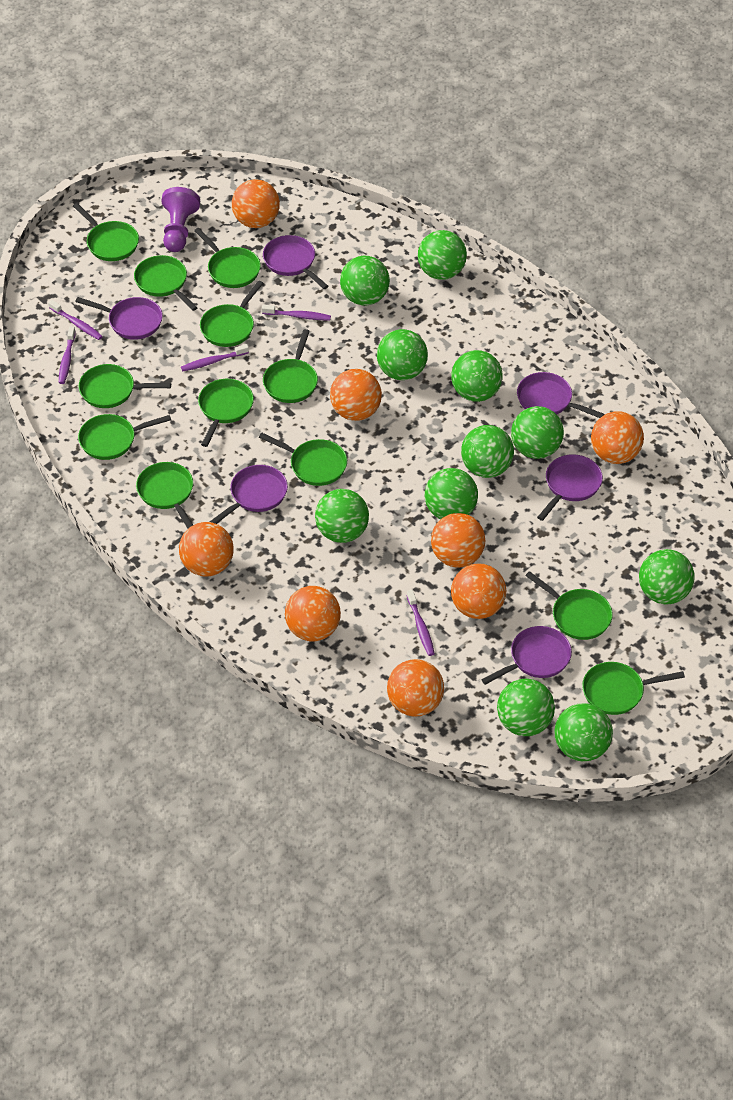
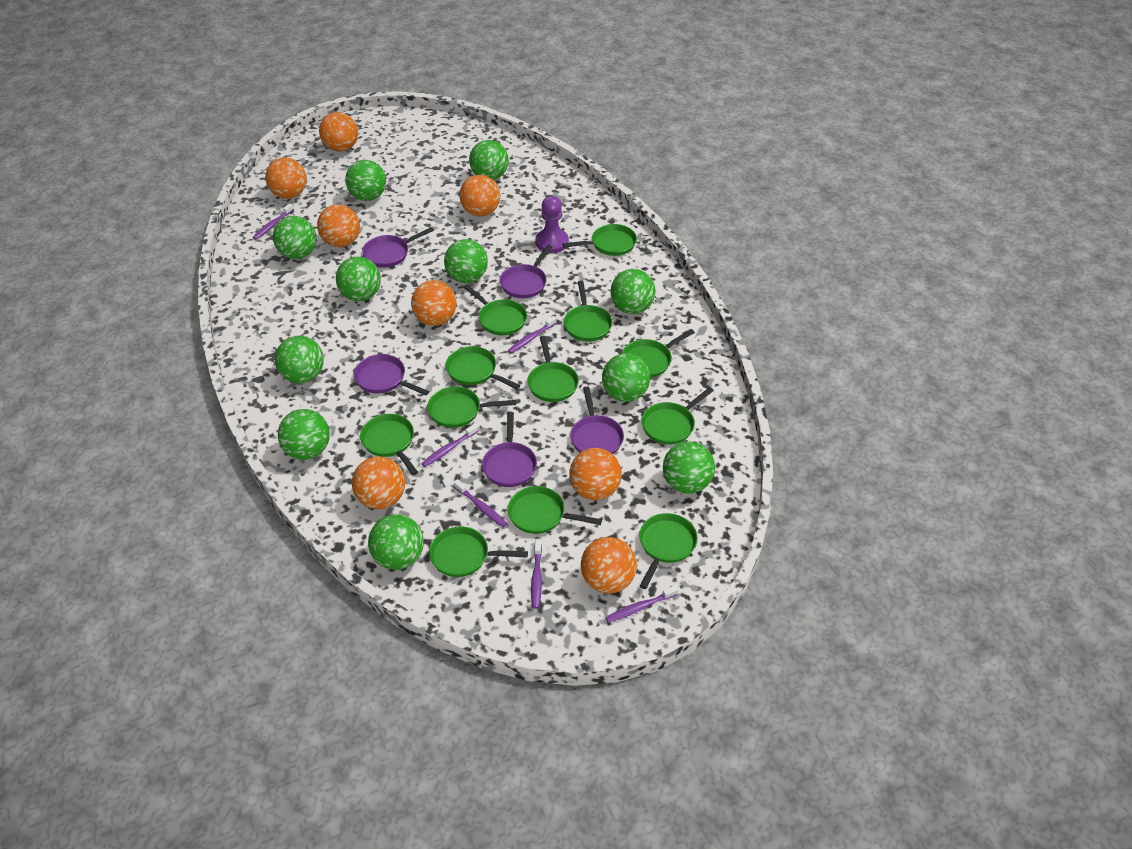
purple pan: 6 -> 5
purple toothbrush: 5 -> 6

